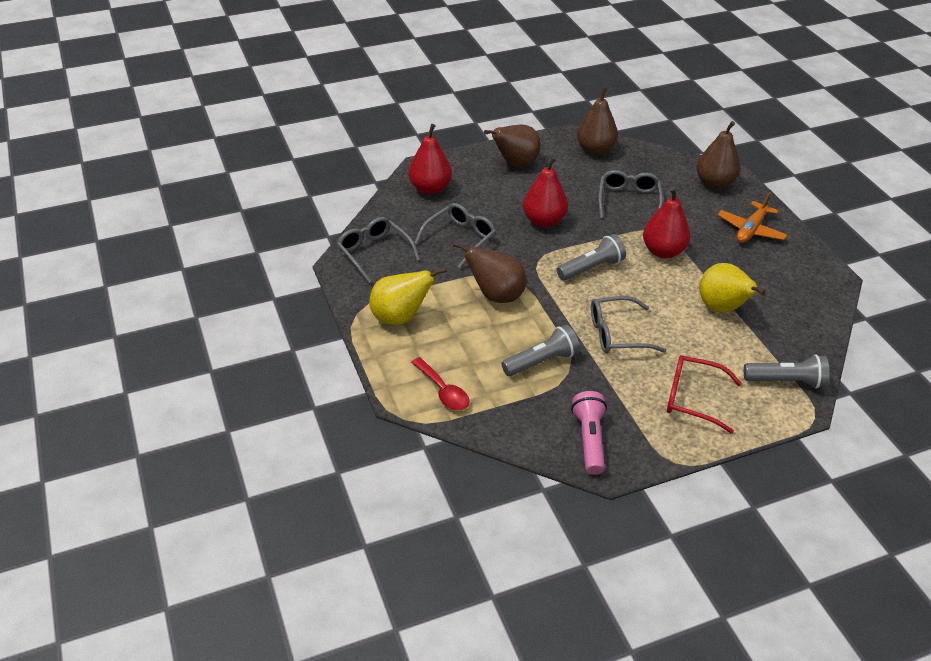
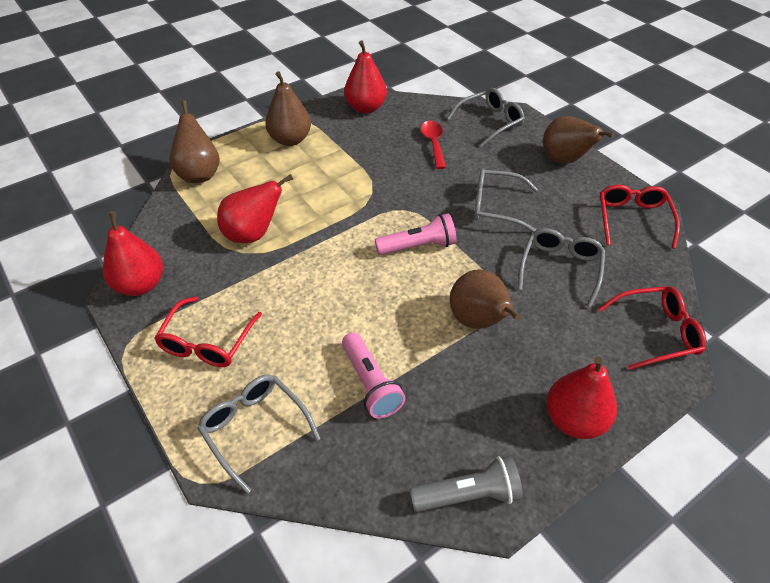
grey flashlight: 3 -> 1
orange plane: 1 -> 0
pink flashlight: 1 -> 2
red glasses: 1 -> 3
red pear: 3 -> 4
yellow pear: 2 -> 0

